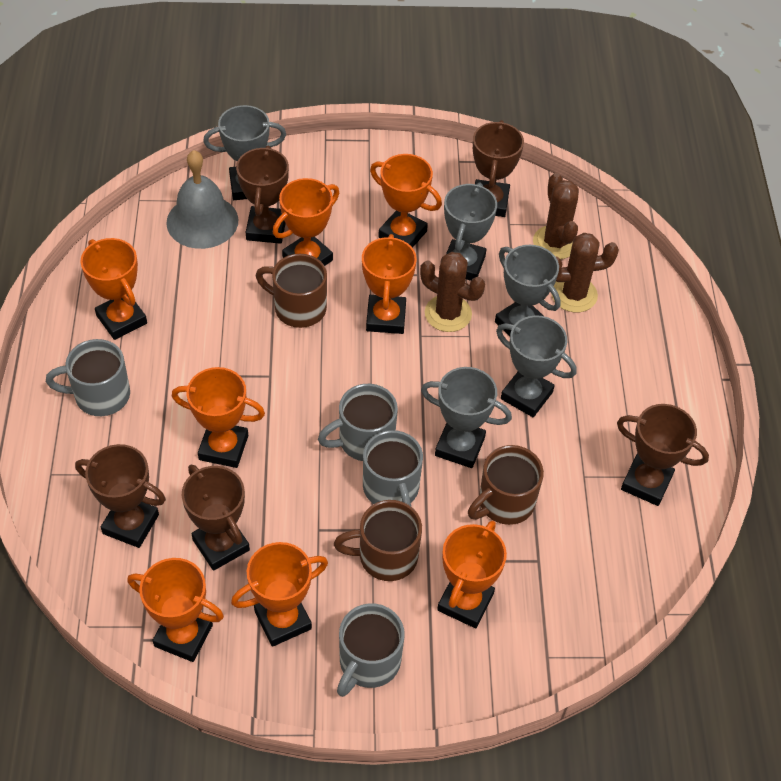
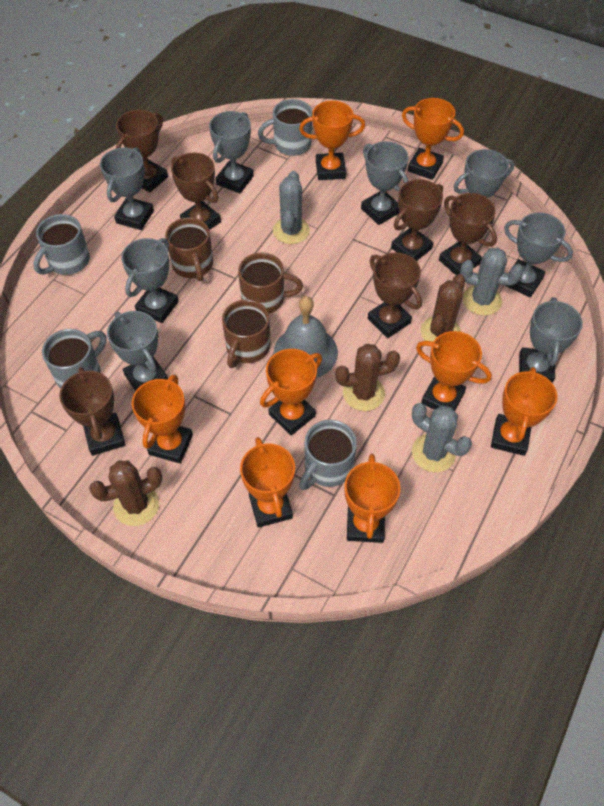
brown trophy: 5 -> 6
grey cactus: 0 -> 3
grey trophy: 5 -> 8

